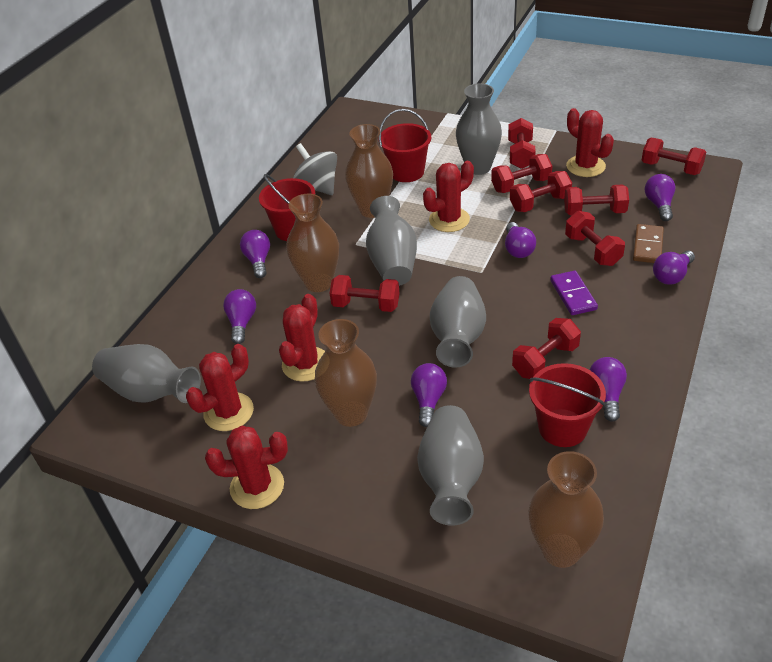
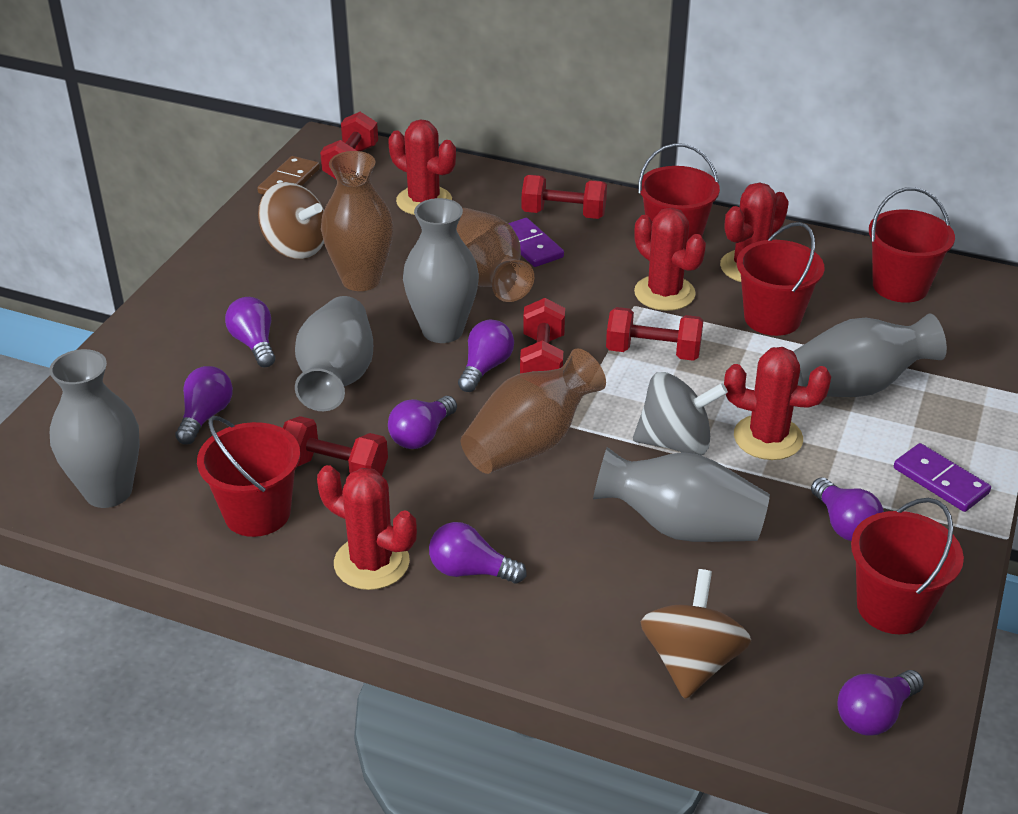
brown spinning top: 0 -> 2
brown vase: 4 -> 3
purple domino: 1 -> 2
red bucket: 3 -> 5
red dumbbell: 8 -> 5

